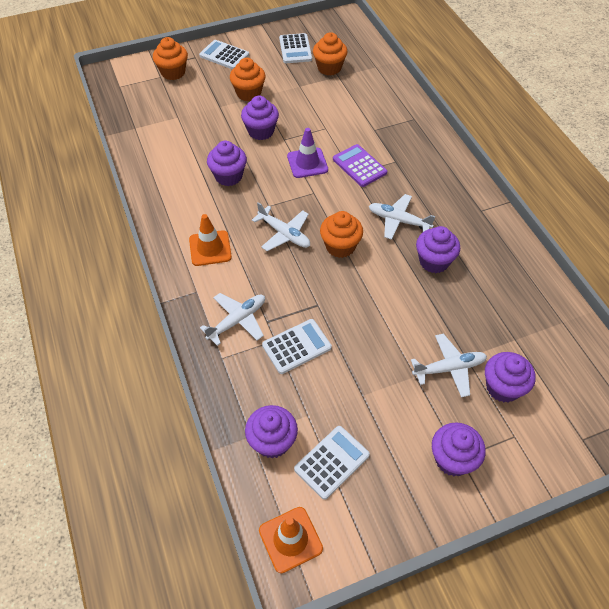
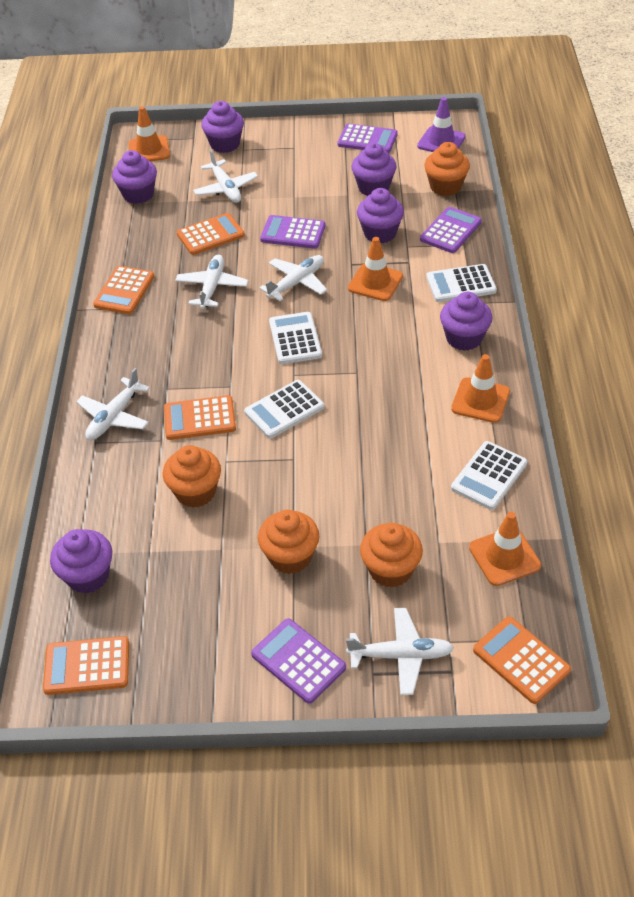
orange calculator: 0 -> 5
orange traffic cone: 2 -> 4
purple calculator: 1 -> 4
white plane: 4 -> 5

